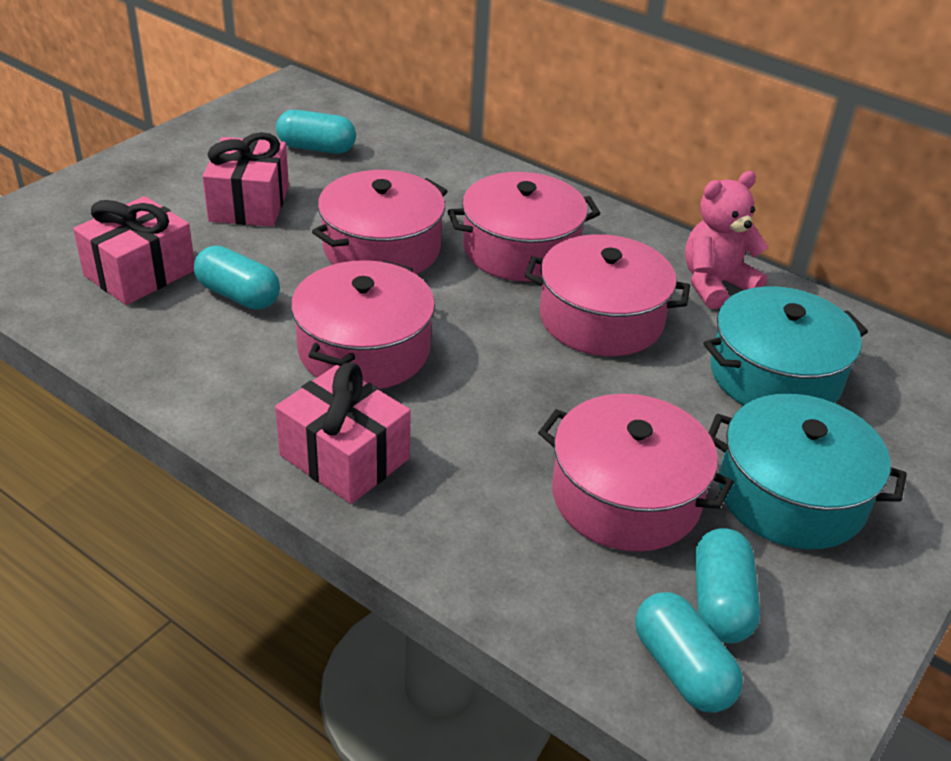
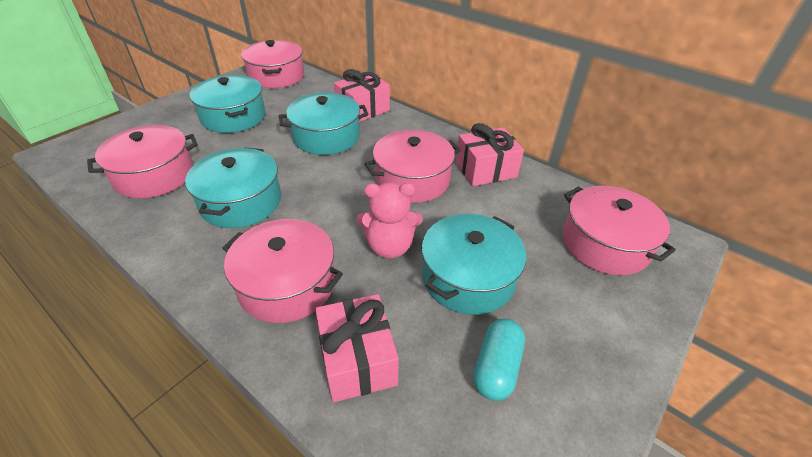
turquoise capsule: 4 -> 1
turquoise pot: 2 -> 4

